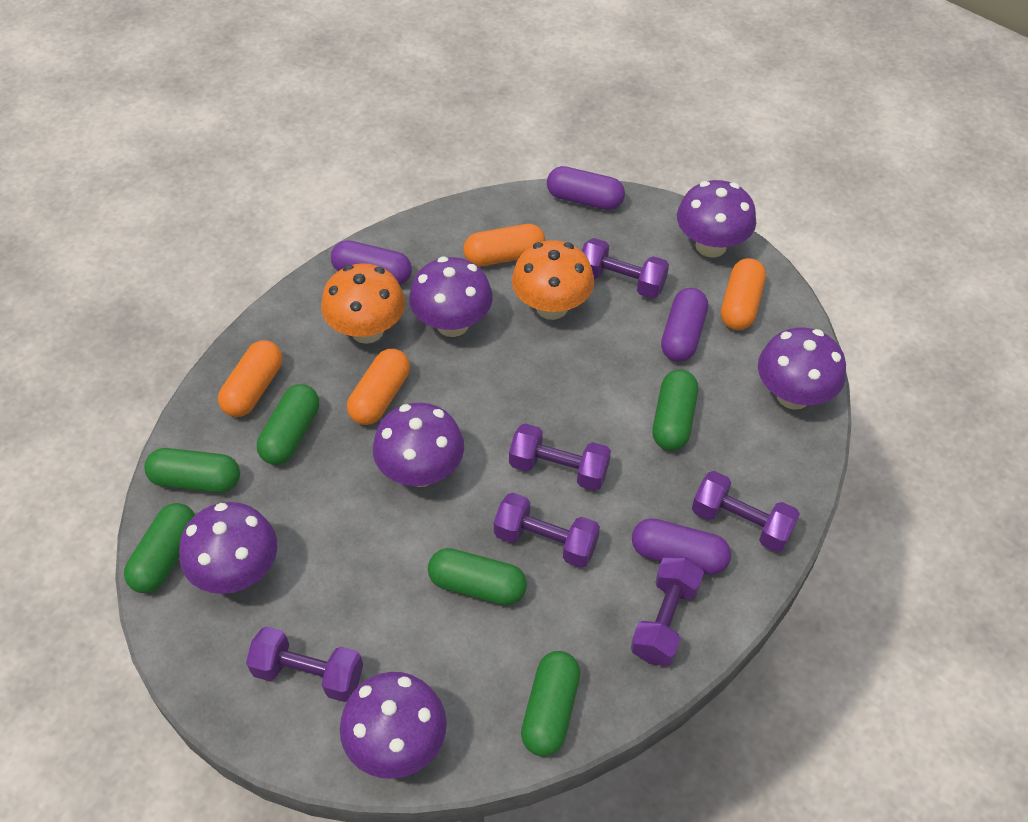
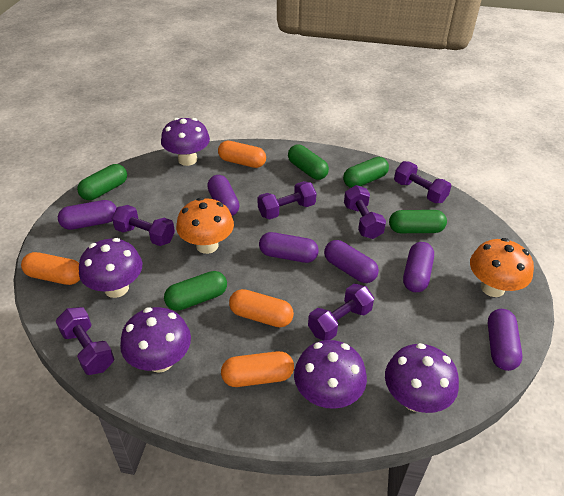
green capsule: 6 -> 5
purple capsule: 4 -> 6
purple mushroom: 6 -> 5

